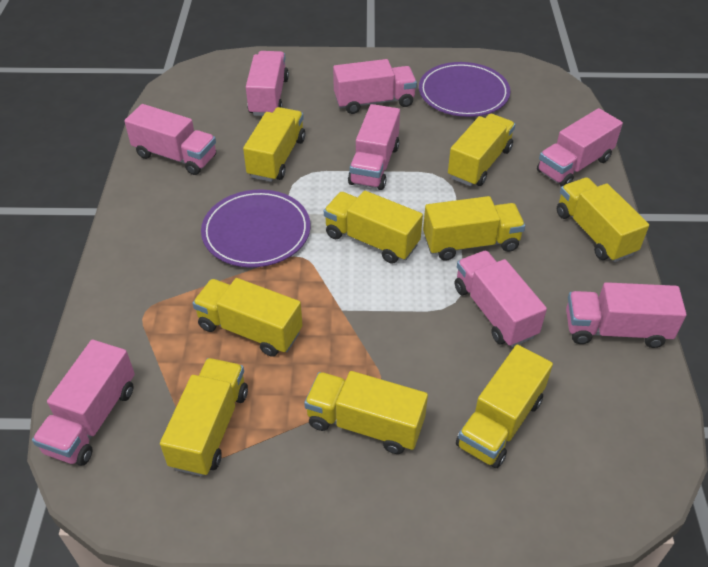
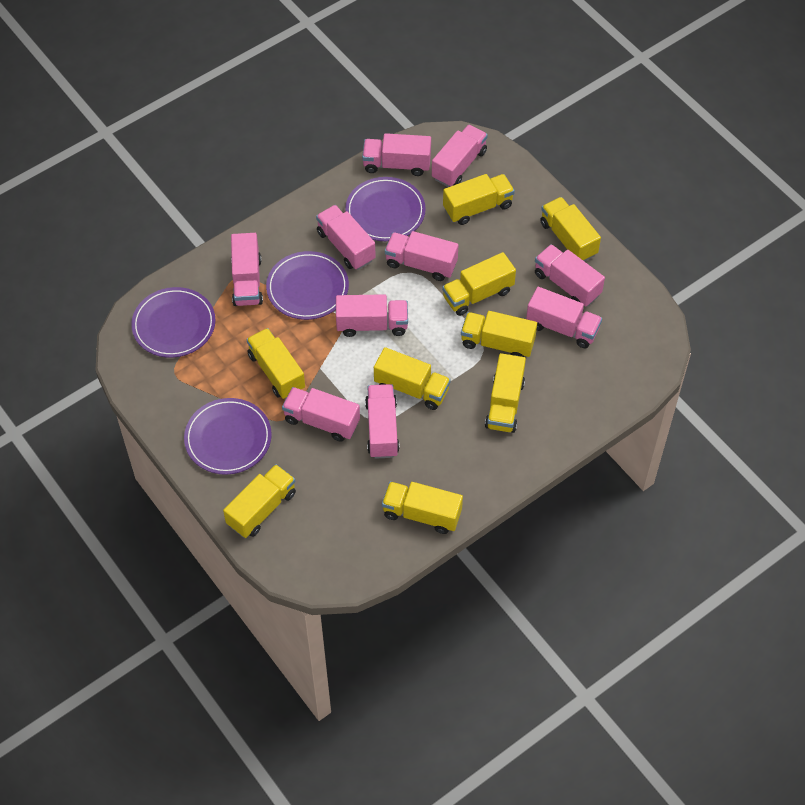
pink truck: 8 -> 10
purple plate: 2 -> 4

